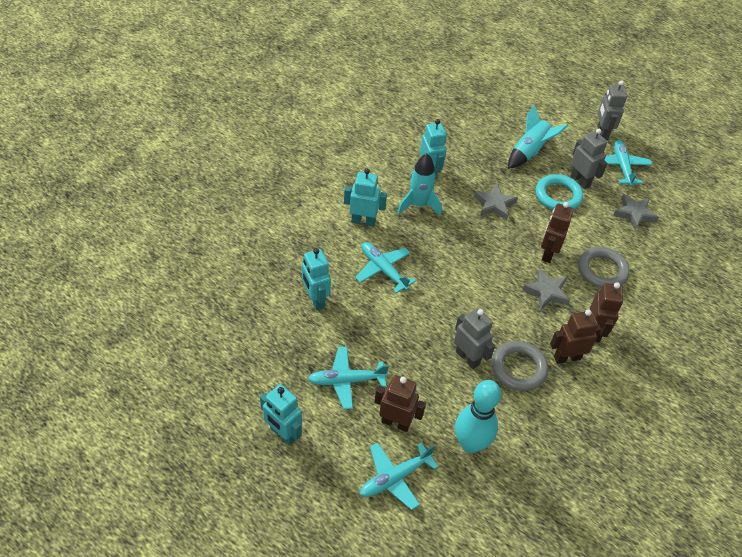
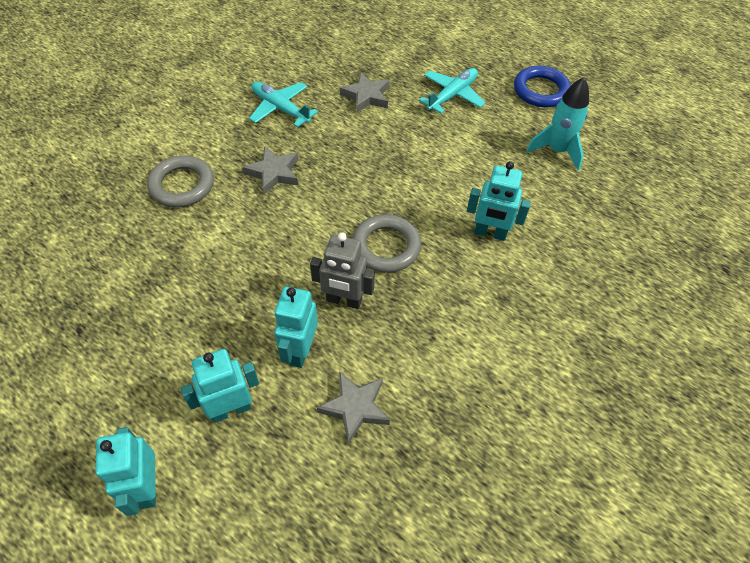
blue ring: 0 -> 1
brown robot: 4 -> 0
grey robot: 3 -> 1
turquoise bowling pin: 1 -> 0
turquoise plane: 4 -> 2
turquoise ring: 1 -> 0
turquoise rocket: 2 -> 1

